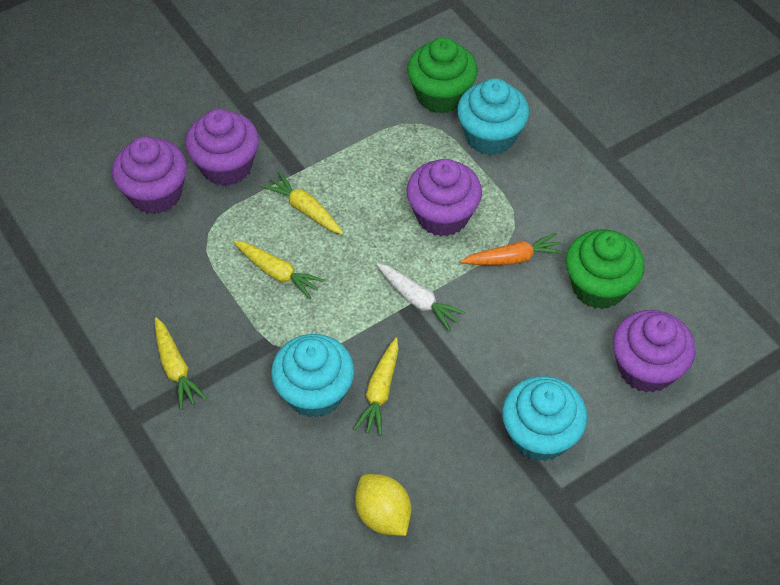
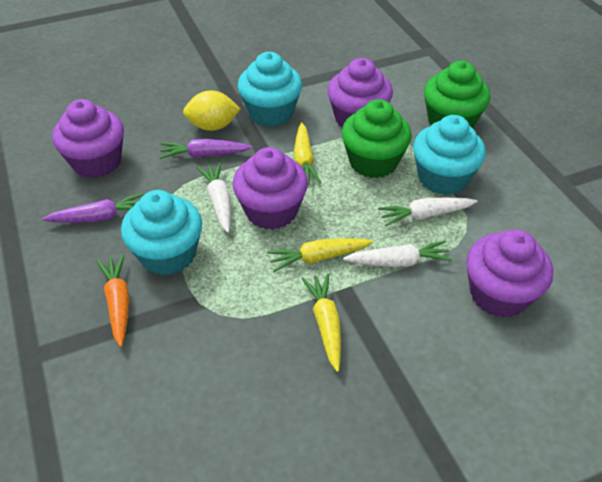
purple carrot: 0 -> 2
white carrot: 1 -> 3
yellow carrot: 4 -> 3

